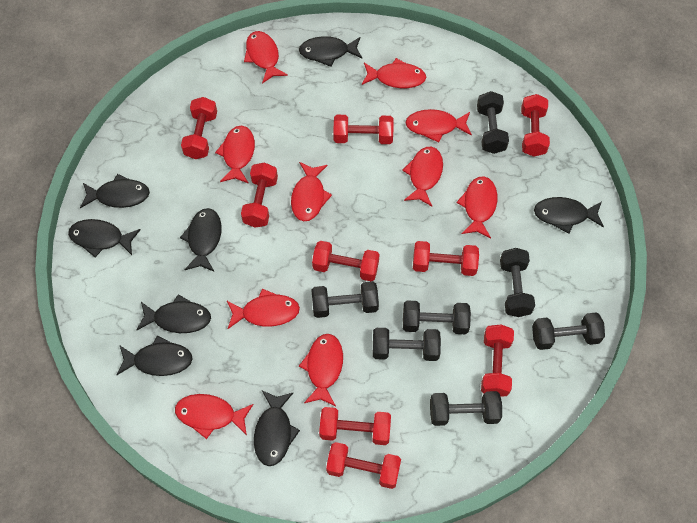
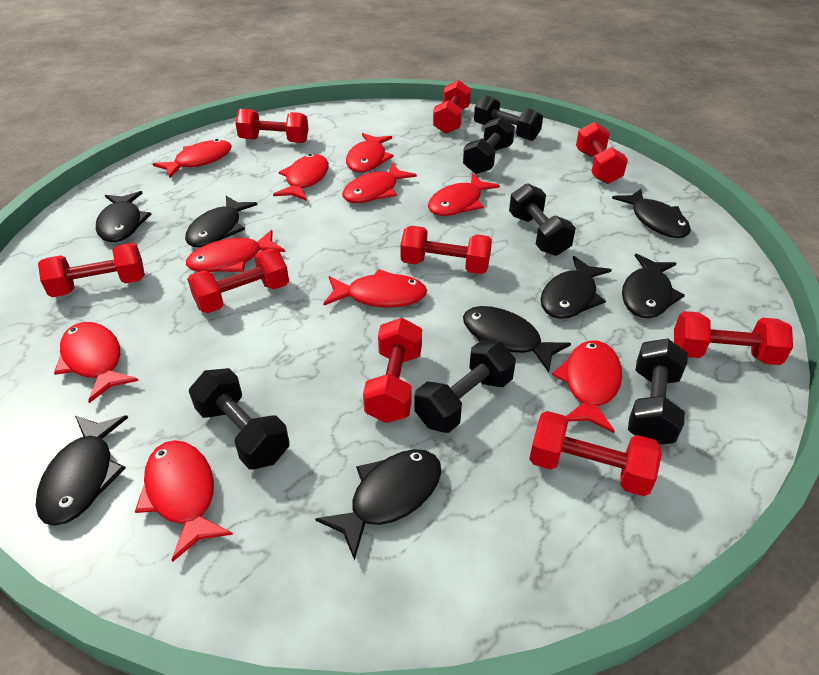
black dumbbell: 7 -> 6

